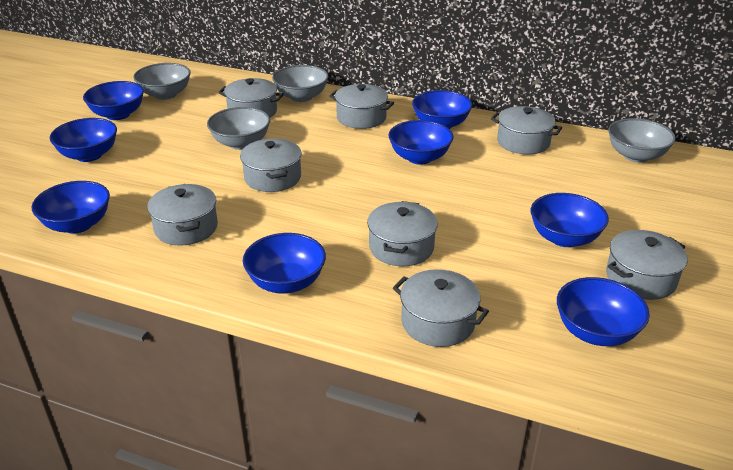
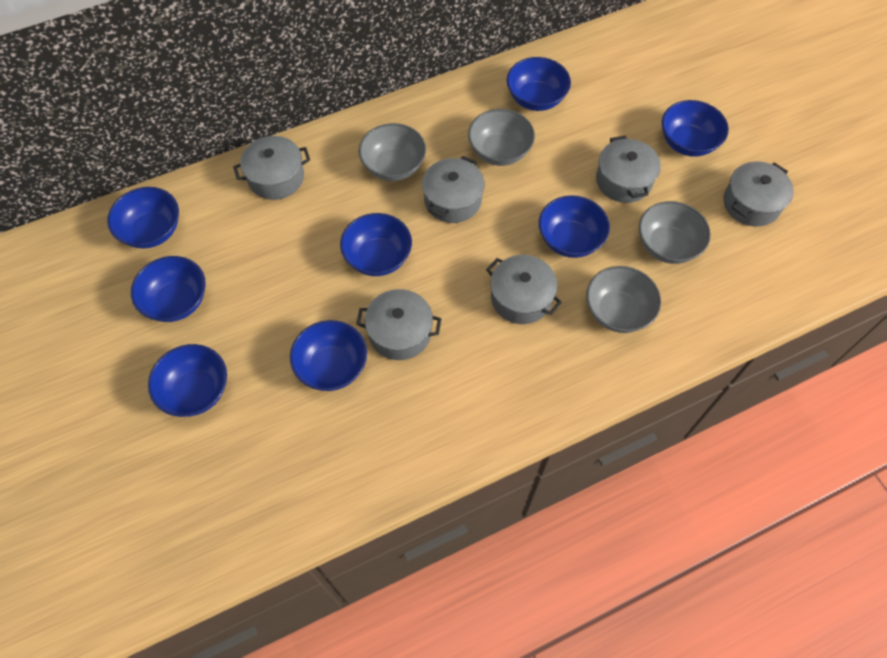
grey pot: 8 -> 6

